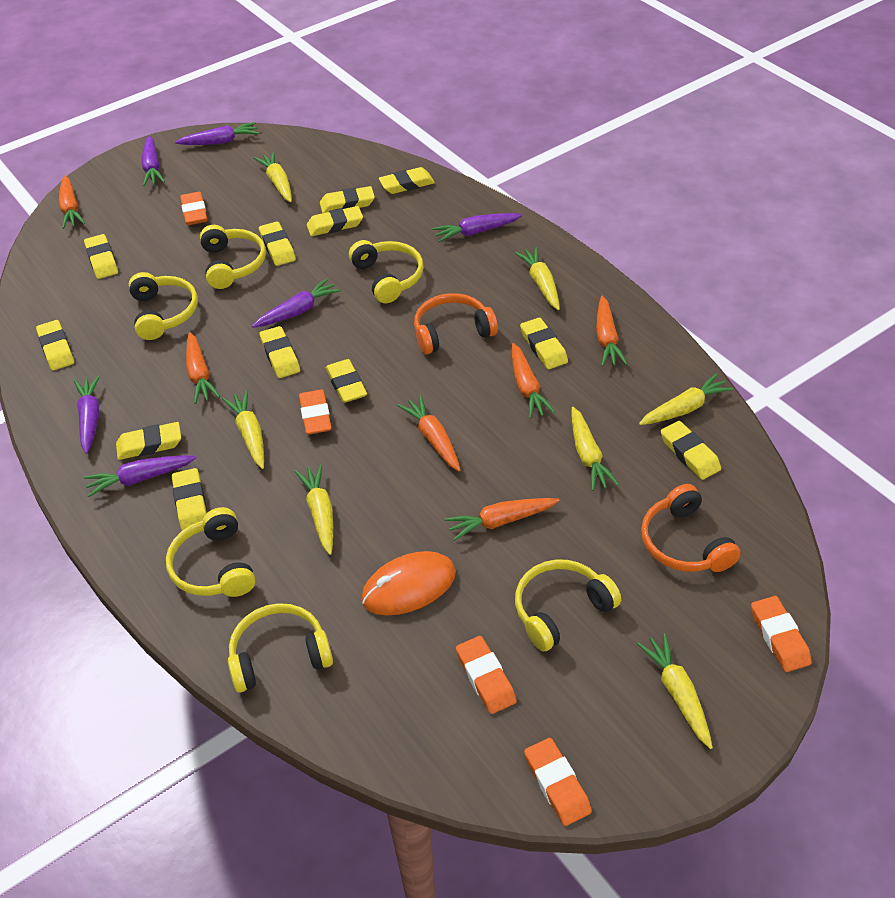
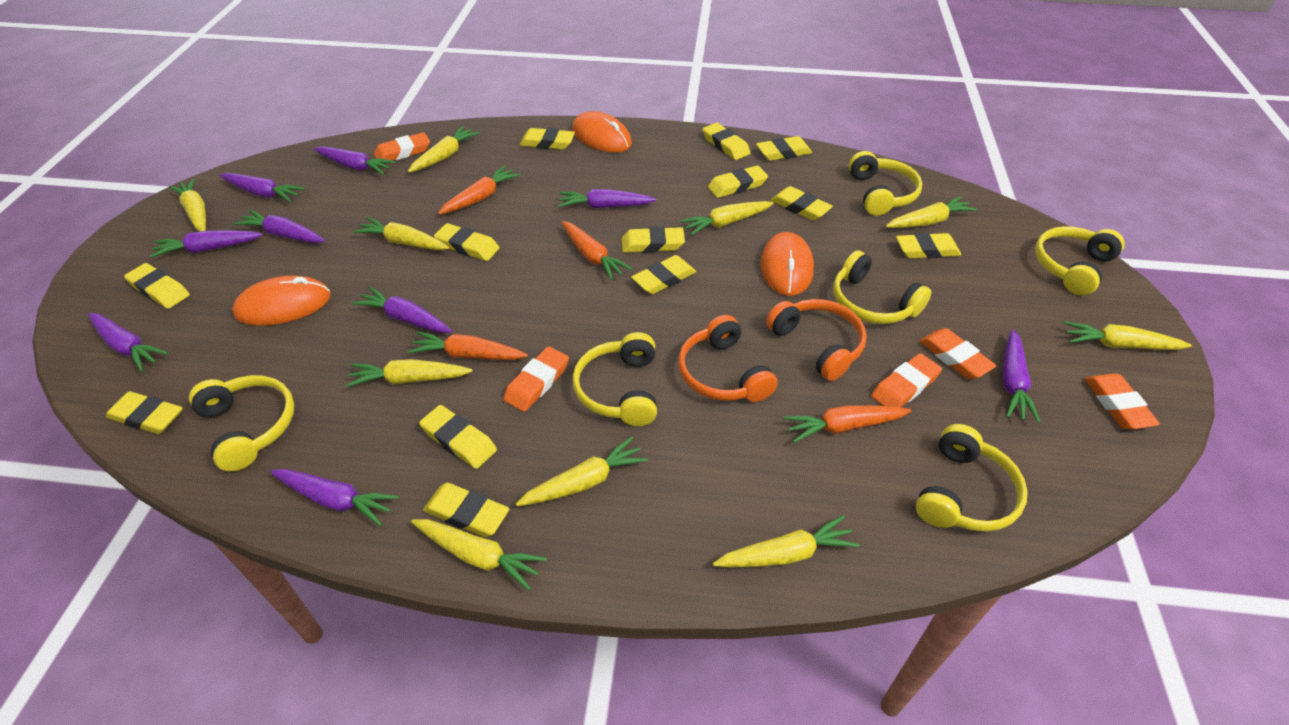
orange carrot: 6 -> 4
orange mouse: 1 -> 3
purple carrot: 6 -> 9
yellow carrot: 7 -> 10
yellow eraser: 12 -> 13

